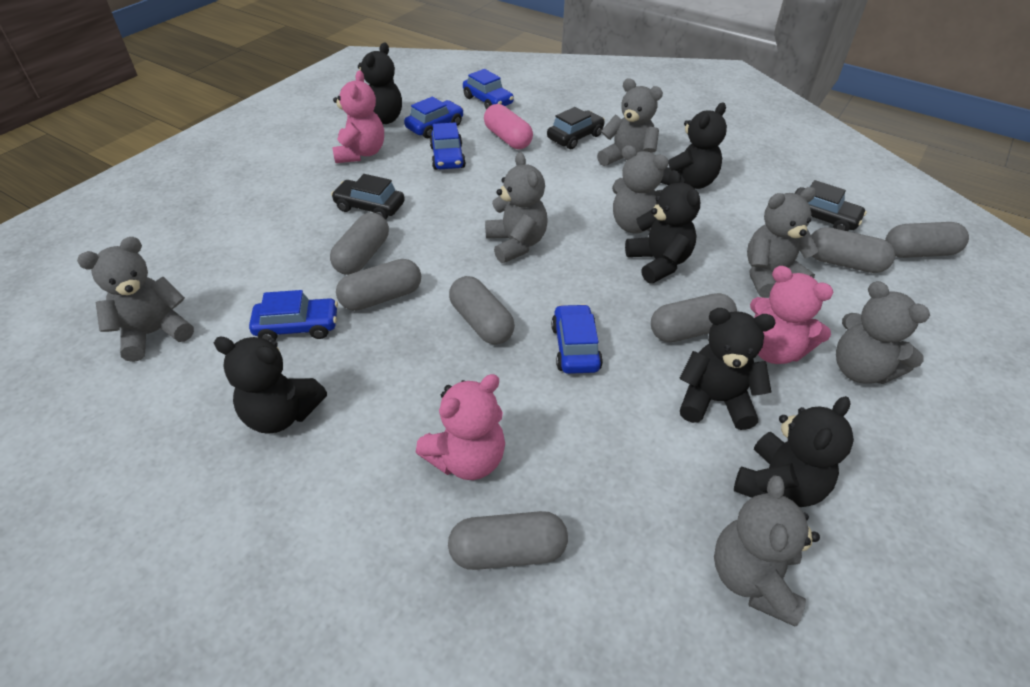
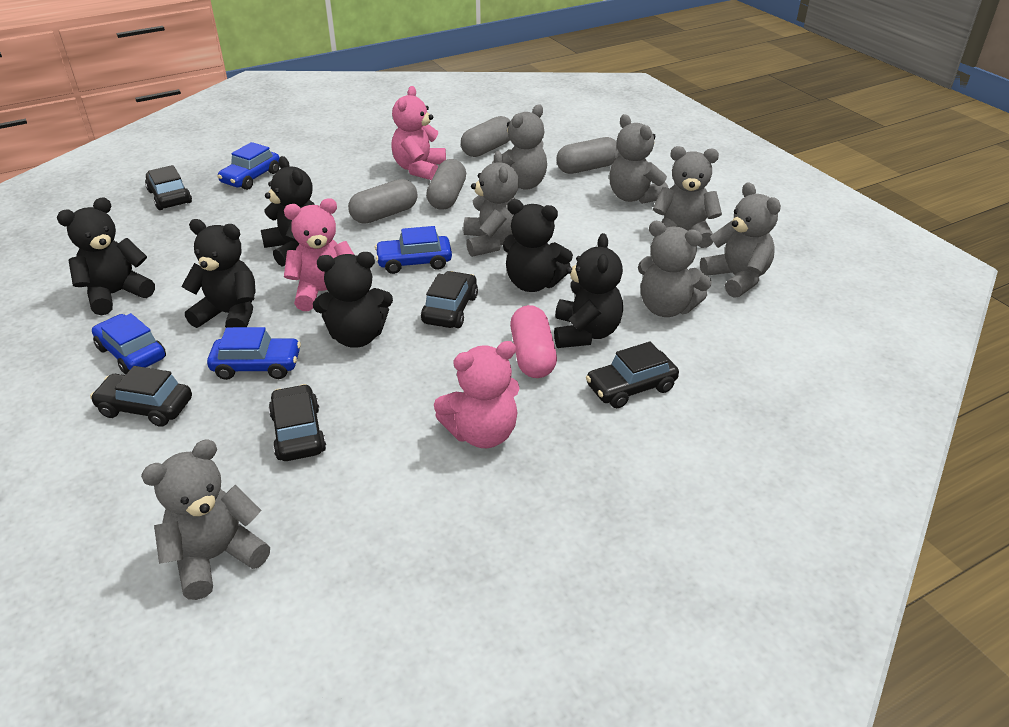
black car: 3 -> 5
blue car: 5 -> 4
grey capsule: 7 -> 4

